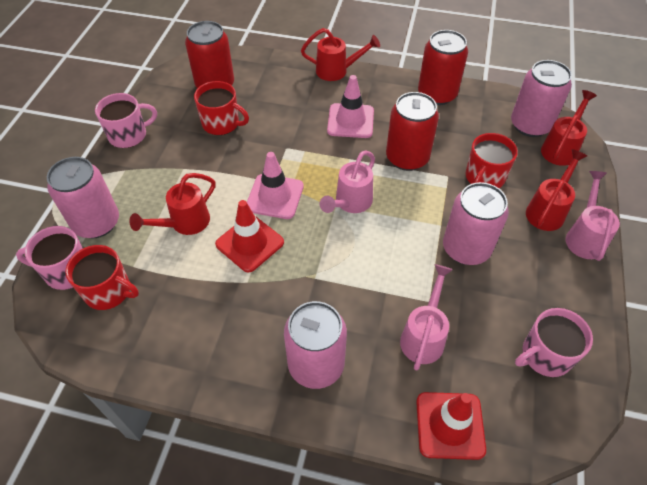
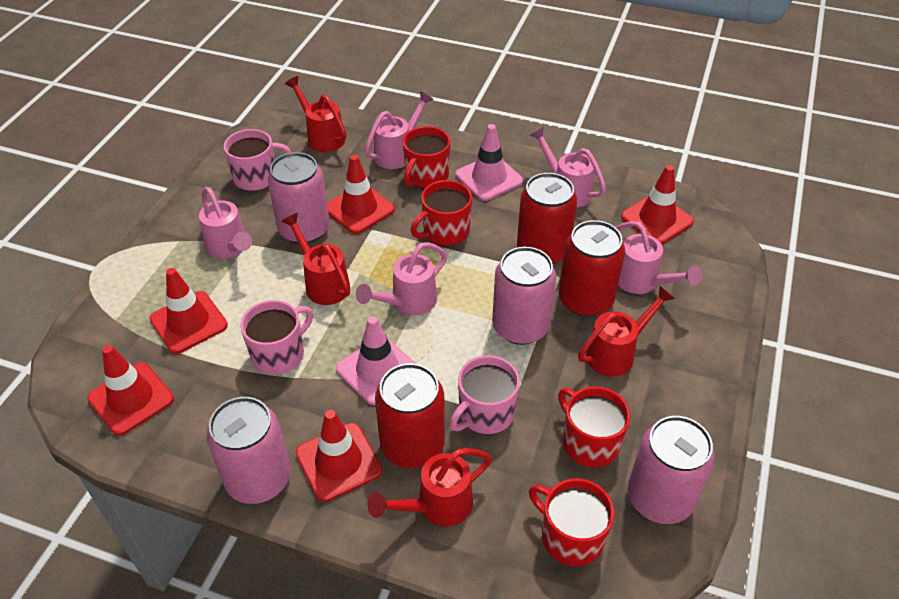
pink watering can: 3 -> 5
red mug: 3 -> 4
red traffic cone: 2 -> 5

